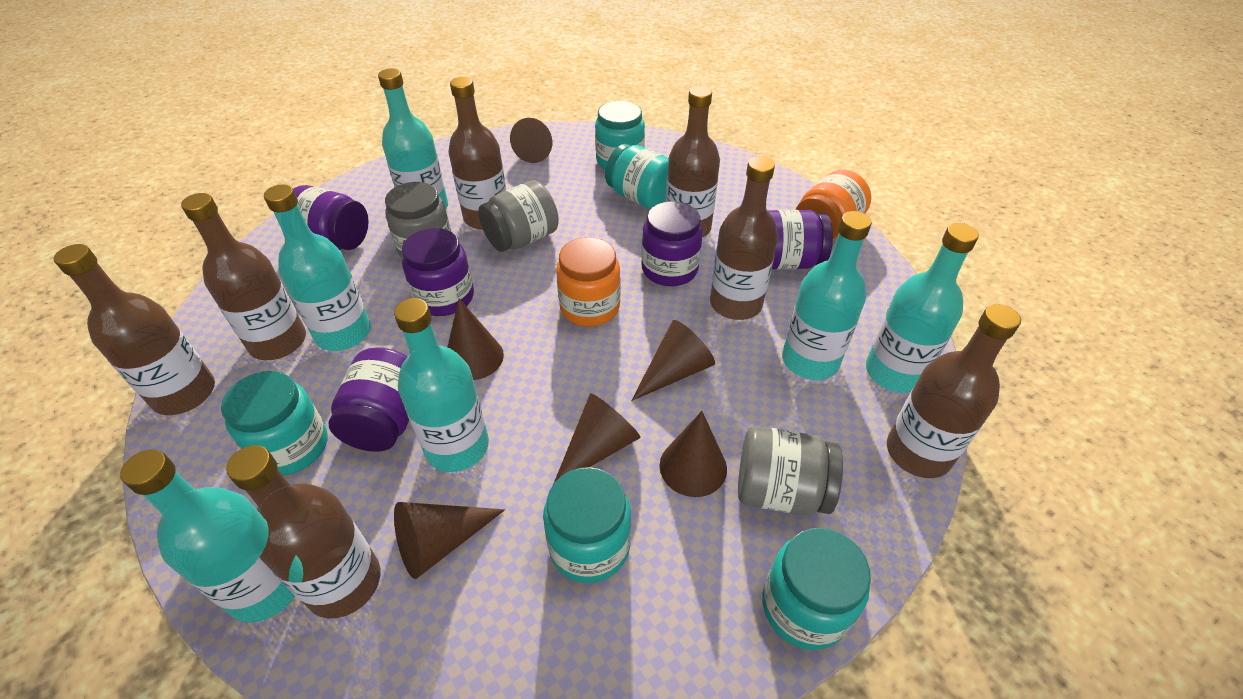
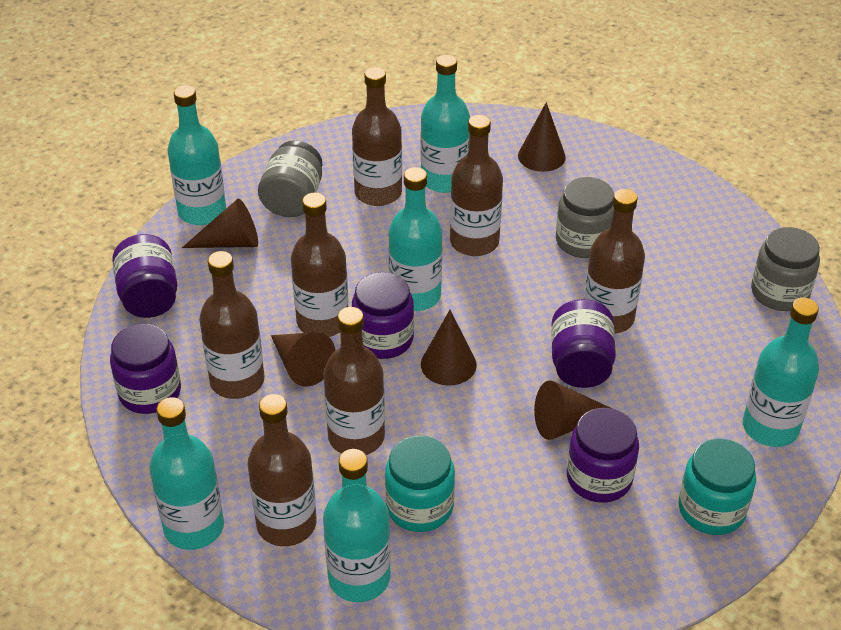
brown cone: 6 -> 5
orange jar: 2 -> 0
turquoise jar: 5 -> 2

